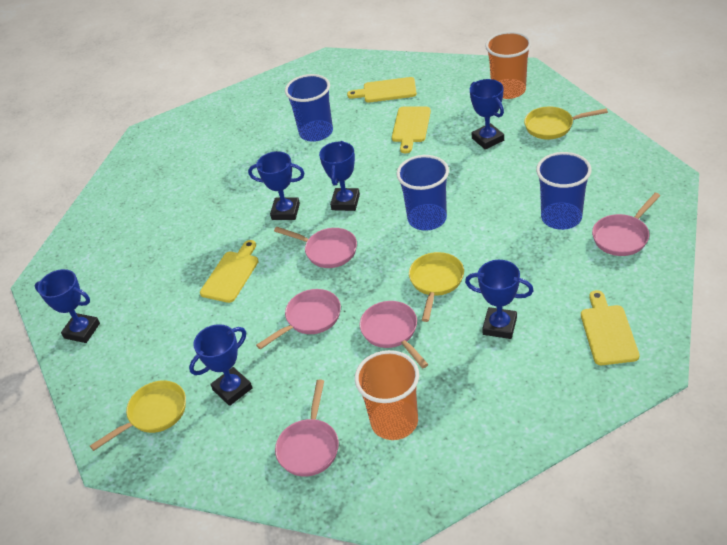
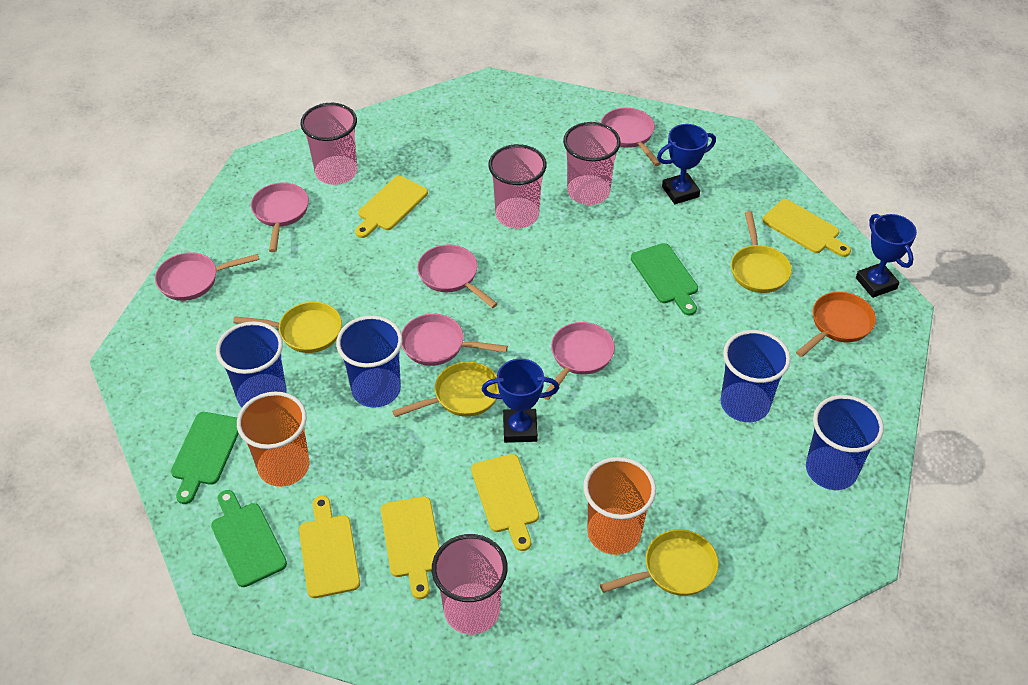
blue cup: 3 -> 4
blue trophy: 6 -> 3
green cutting board: 0 -> 3
orange pan: 0 -> 1
pink cup: 0 -> 4
pink pan: 5 -> 6
yellow cutting board: 4 -> 5
yellow pan: 3 -> 4

